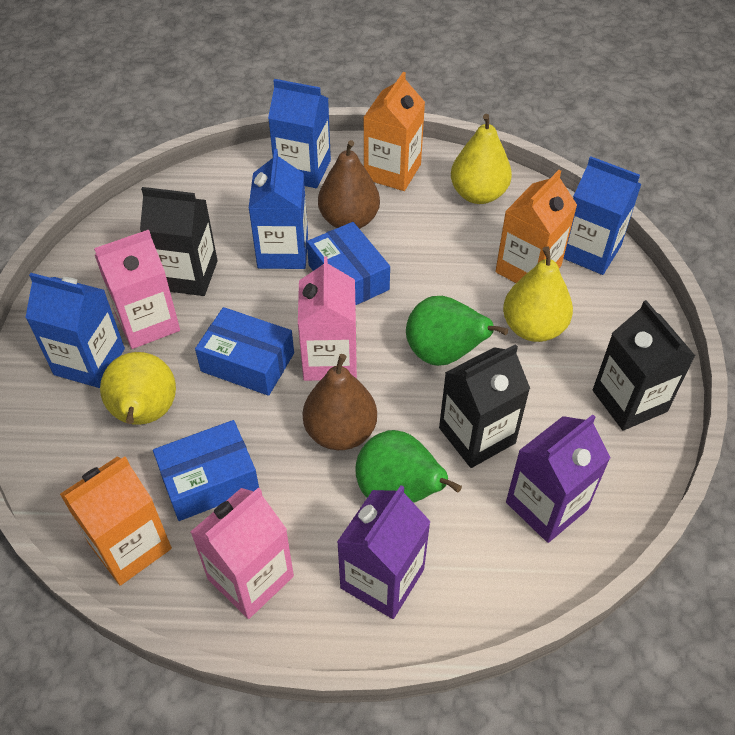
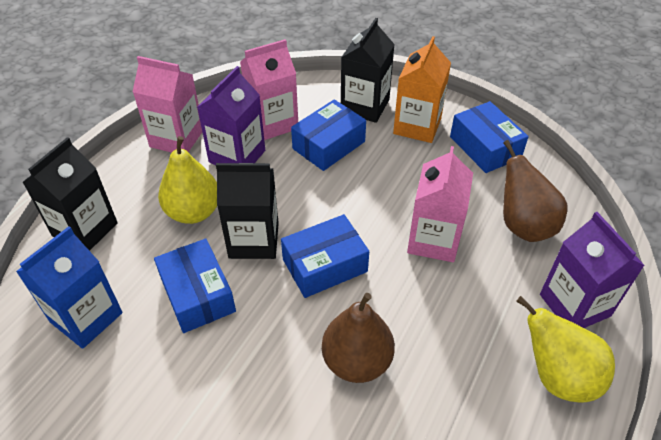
blue box: 3 -> 4
blue carton: 4 -> 1
green pear: 2 -> 0
orange carton: 3 -> 1
yellow pear: 3 -> 2

